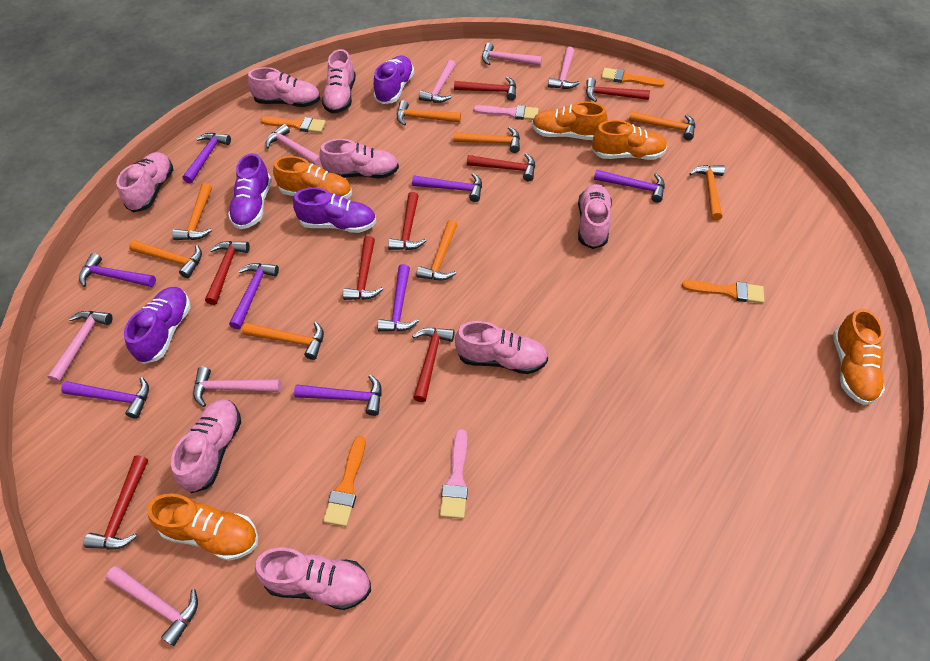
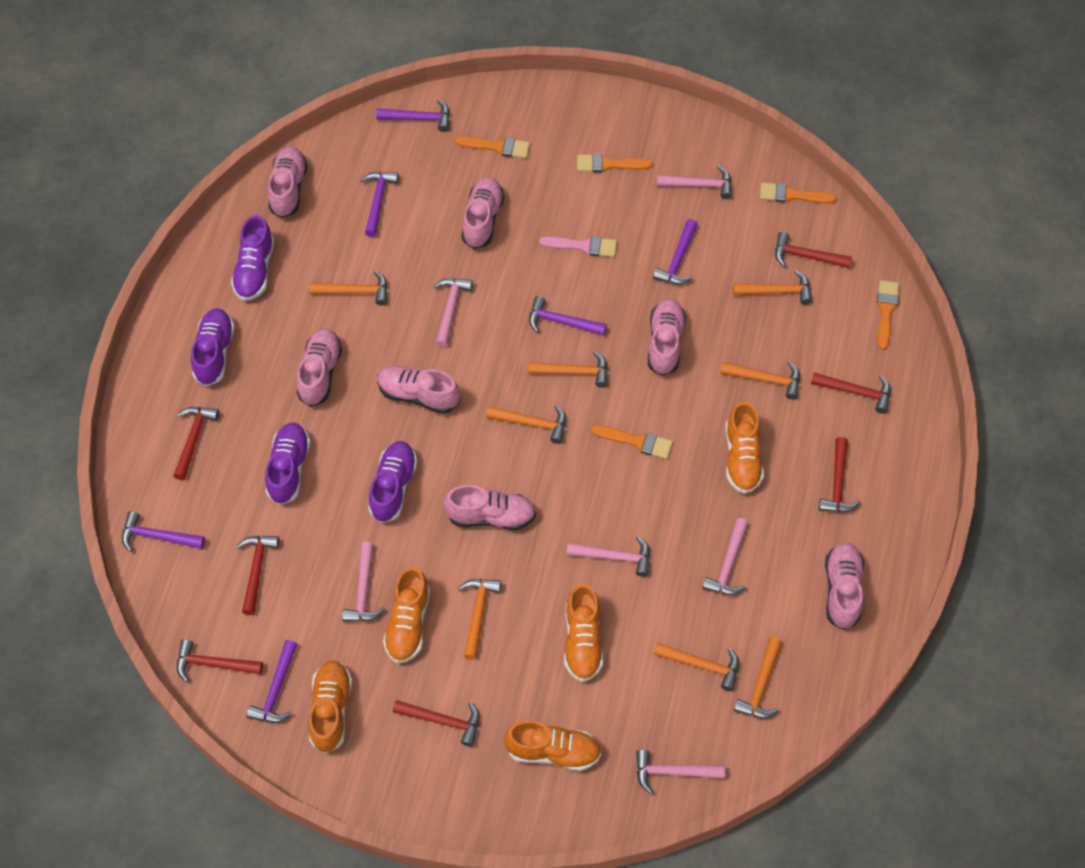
orange brush: 4 -> 5
pink brush: 2 -> 1
pink hammer: 7 -> 6
pink shoe: 8 -> 7
purple hammer: 8 -> 6
red hammer: 8 -> 7

